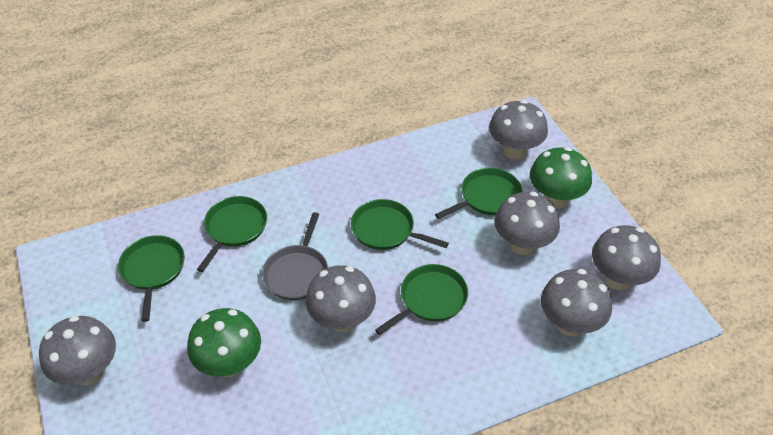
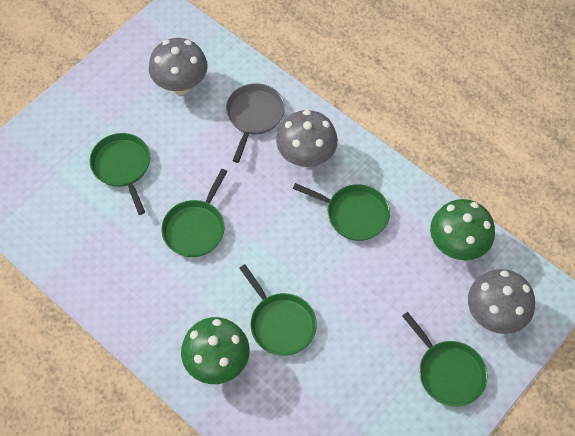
grey mushroom: 6 -> 3

